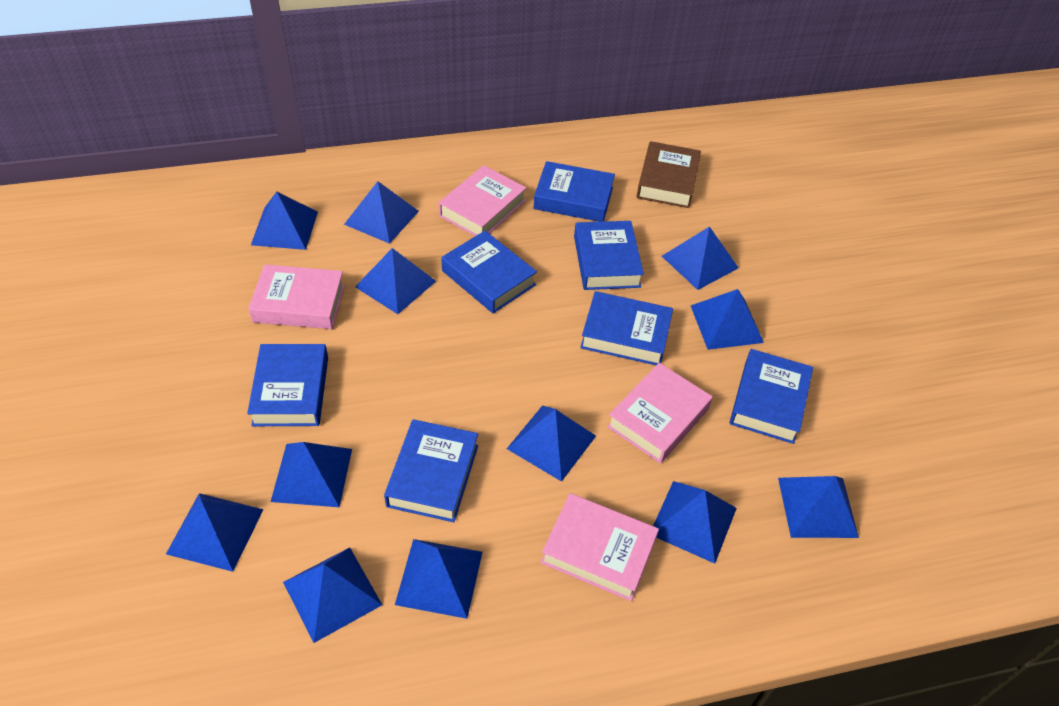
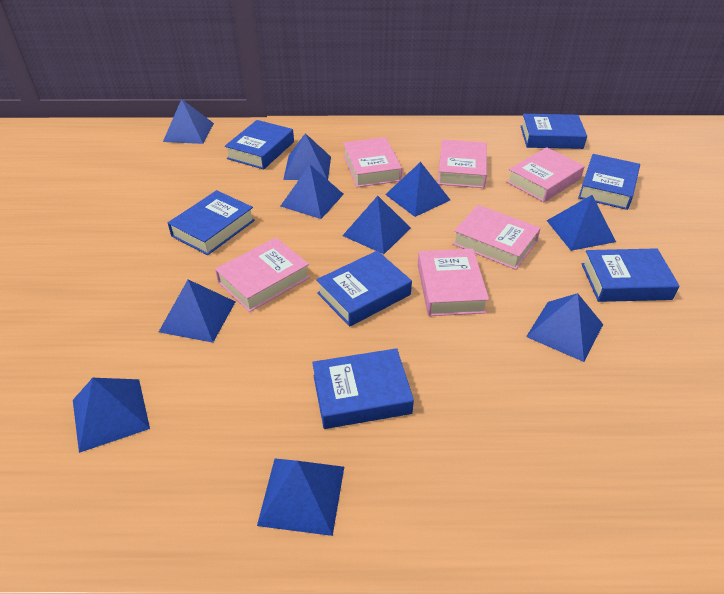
blue pyramid: 12 -> 10
brown book: 1 -> 0
pink book: 4 -> 6

